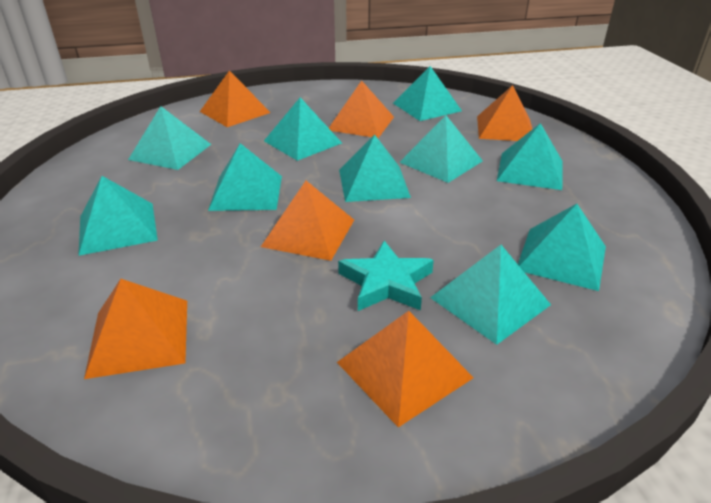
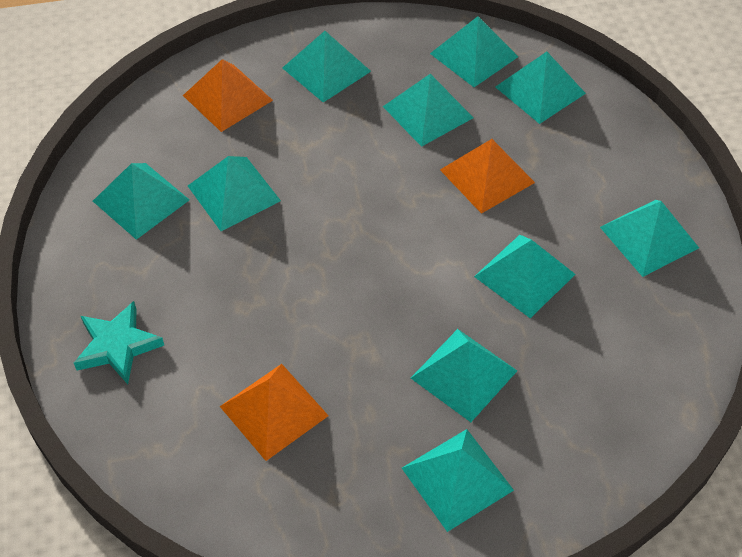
orange pyramid: 6 -> 3

